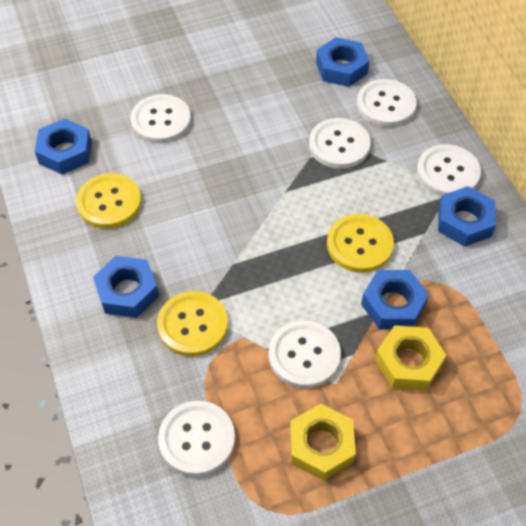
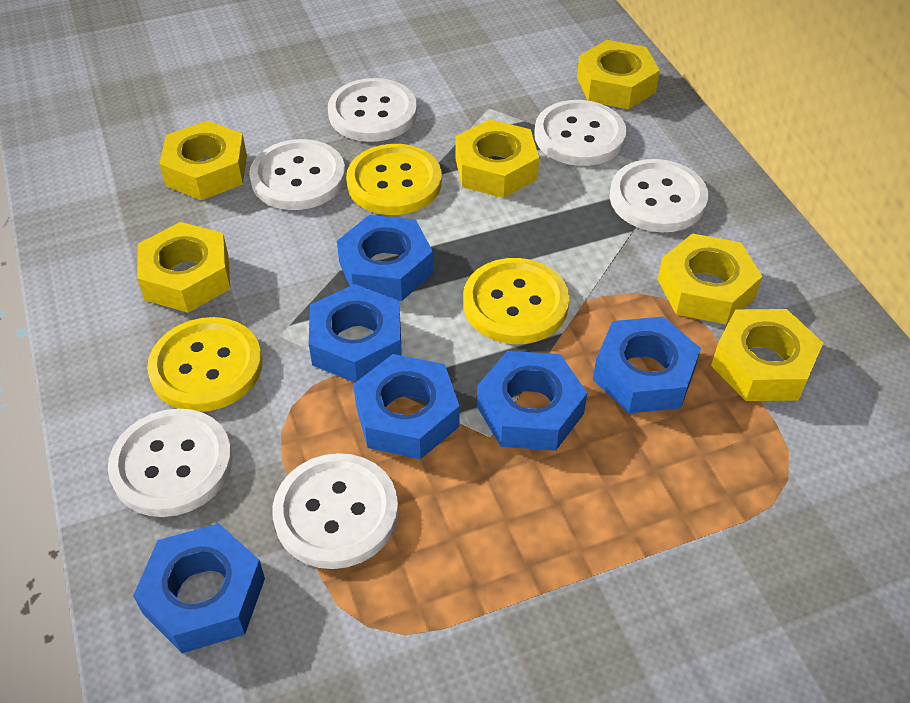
blue nut: 5 -> 6
yellow nut: 2 -> 6

